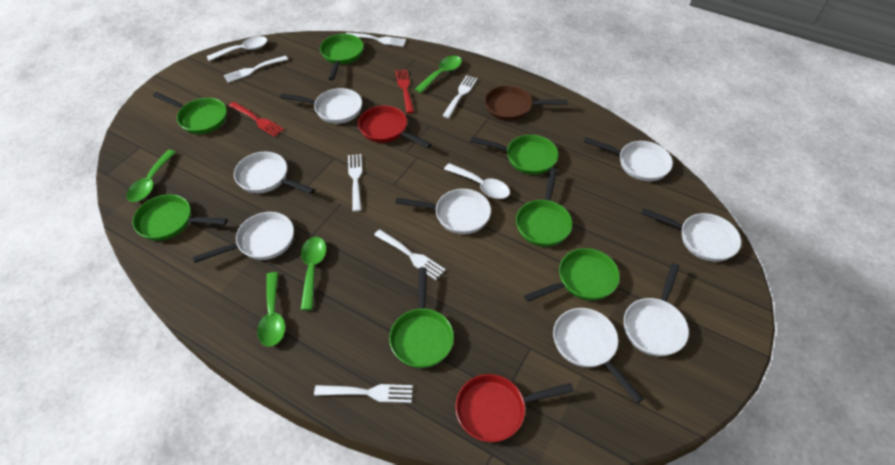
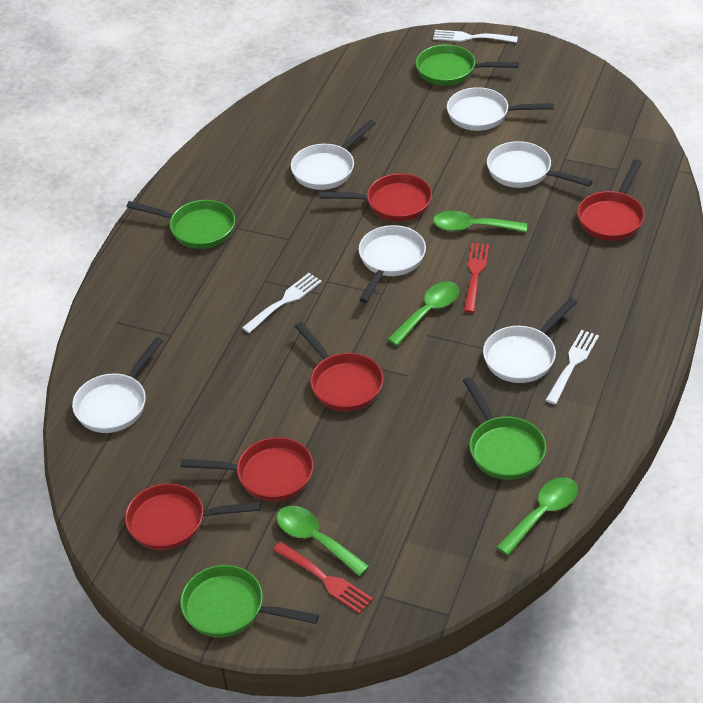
brown pan: 1 -> 0
green pan: 7 -> 4
red pan: 2 -> 5
white fork: 6 -> 3
white pan: 8 -> 6
white spoon: 2 -> 0

